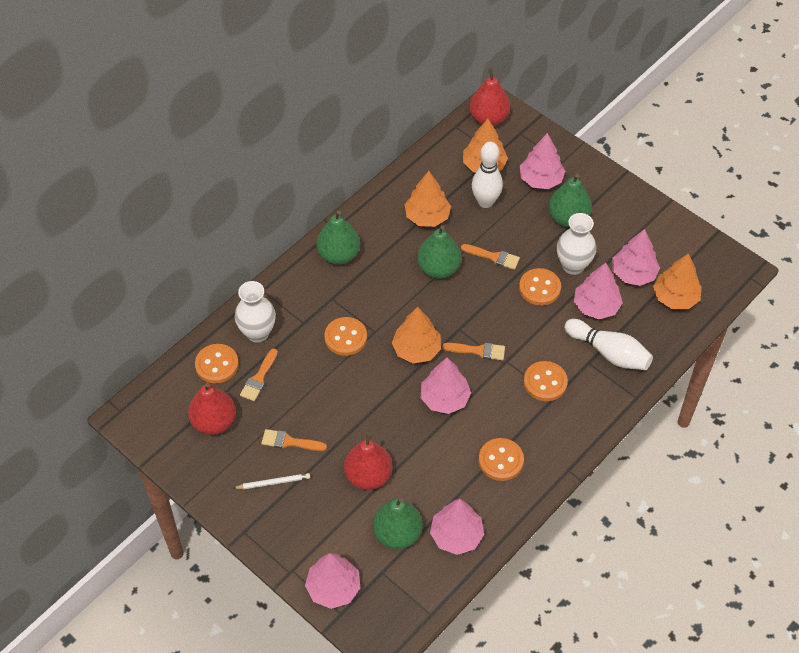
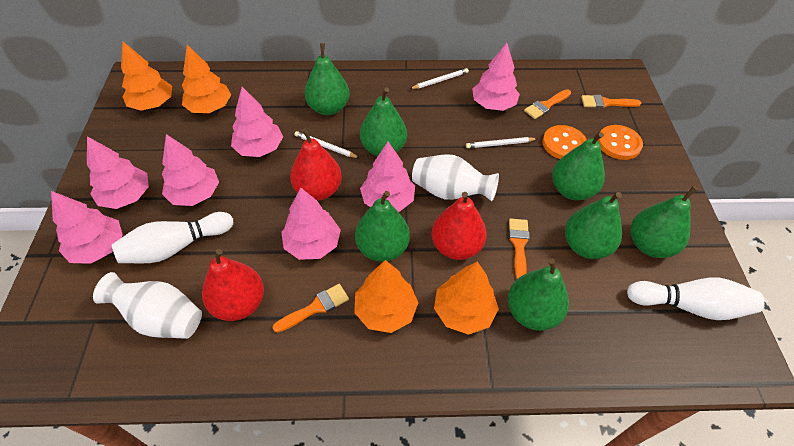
green pear: 4 -> 7
orange button: 5 -> 2
pink tree: 6 -> 7
white pencil: 1 -> 3

